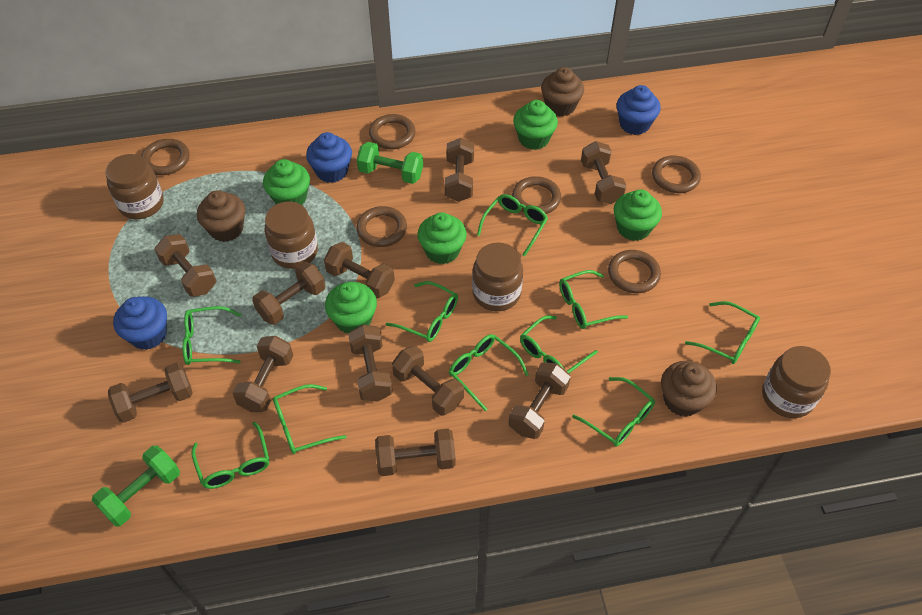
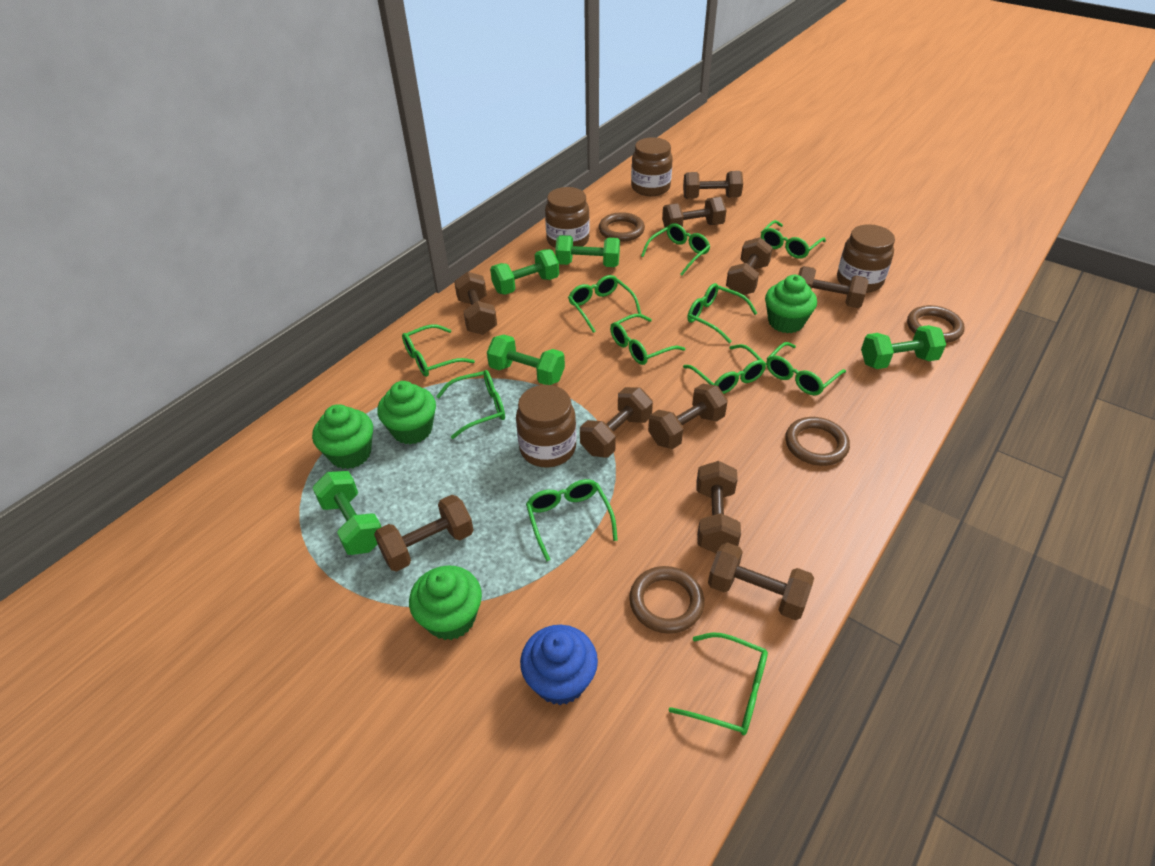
blue cupcake: 3 -> 1
brown cupcake: 3 -> 0
brown dumbbell: 11 -> 10
brown ring: 6 -> 4
green cupcake: 5 -> 4
green dumbbell: 2 -> 5
green glasses: 10 -> 11

